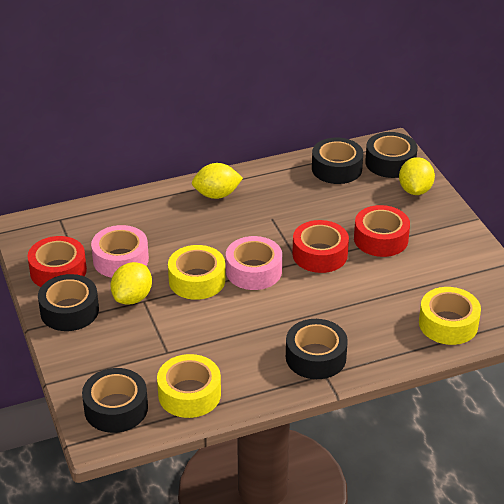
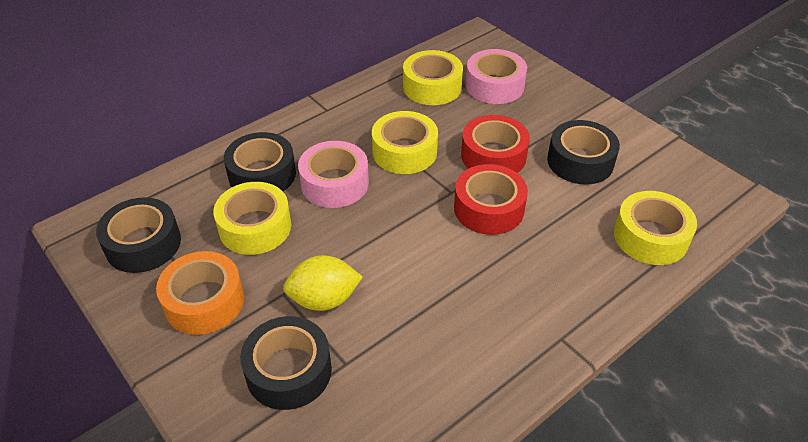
black tape: 5 -> 4
orange tape: 0 -> 1
red tape: 3 -> 2
yellow lemon: 3 -> 1
yellow tape: 3 -> 4

